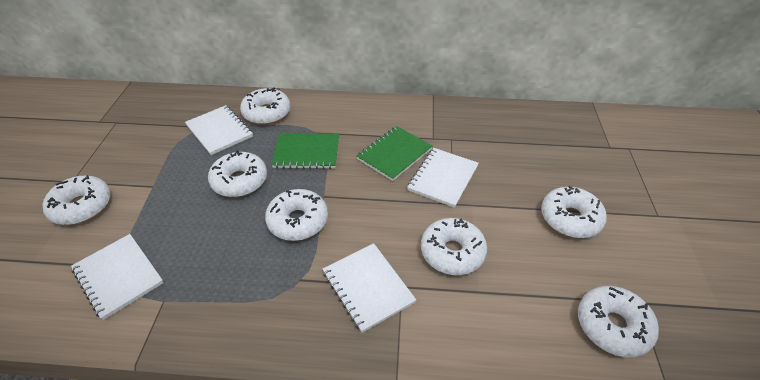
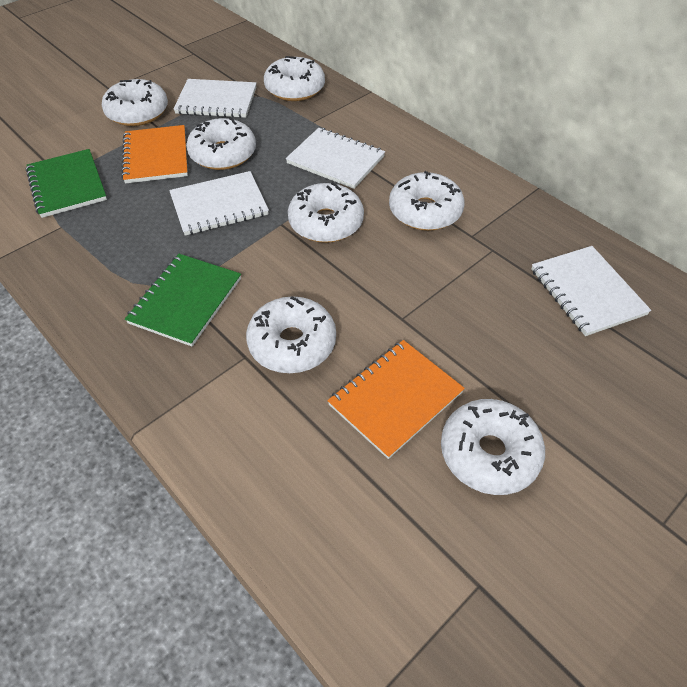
orange notebook: 0 -> 2

